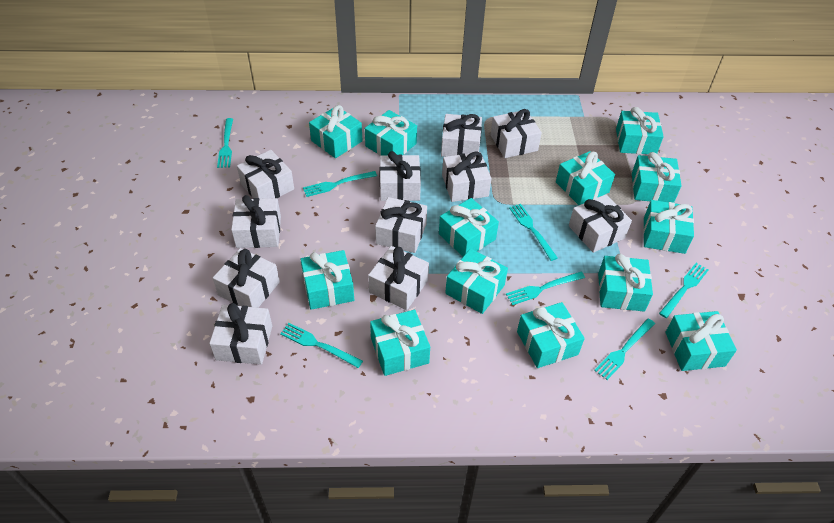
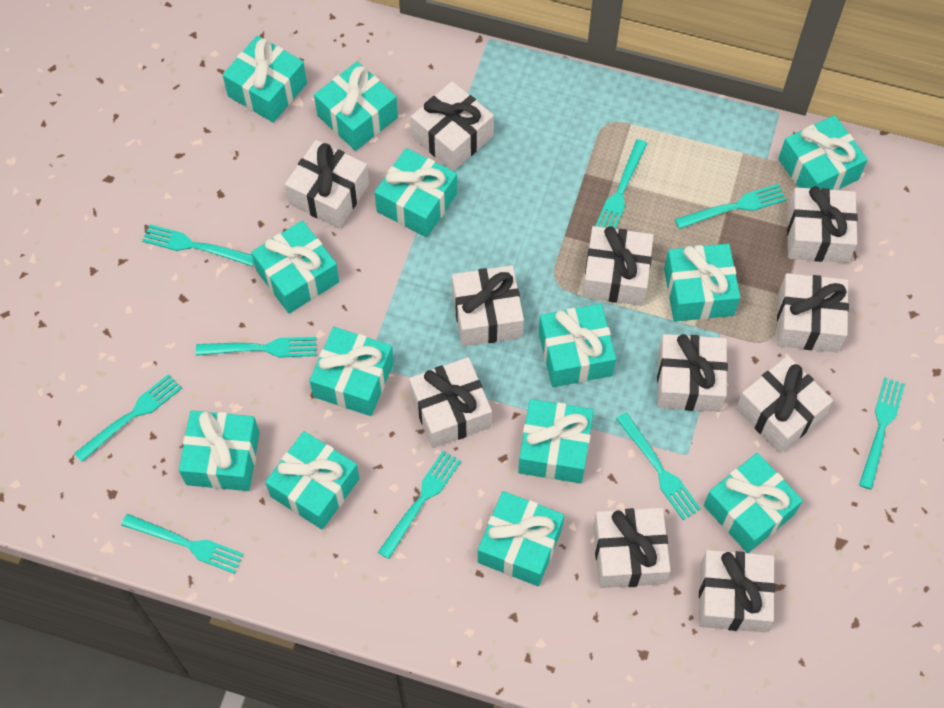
turquoise fork: 7 -> 9

